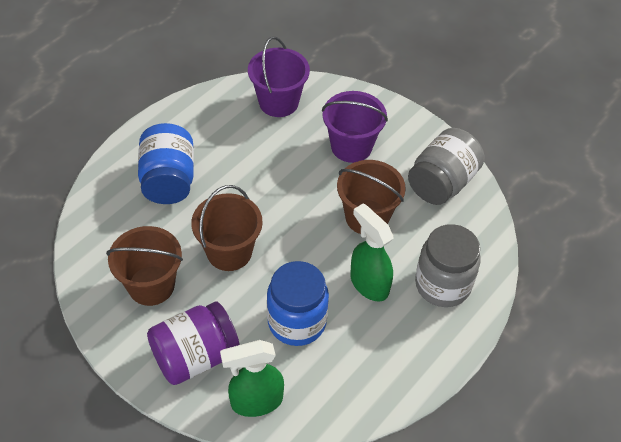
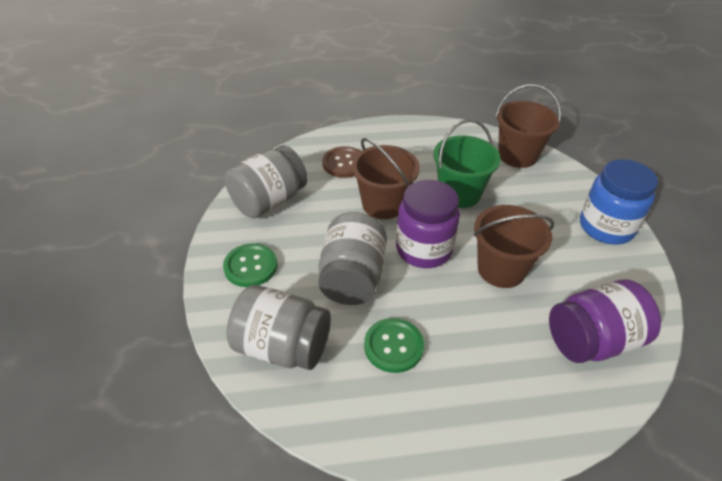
blue jar: 2 -> 1
brown button: 0 -> 1
green bucket: 0 -> 1
green button: 0 -> 2
green spray bottle: 2 -> 0
grey jar: 2 -> 3
purple bucket: 2 -> 0
purple jar: 1 -> 2

